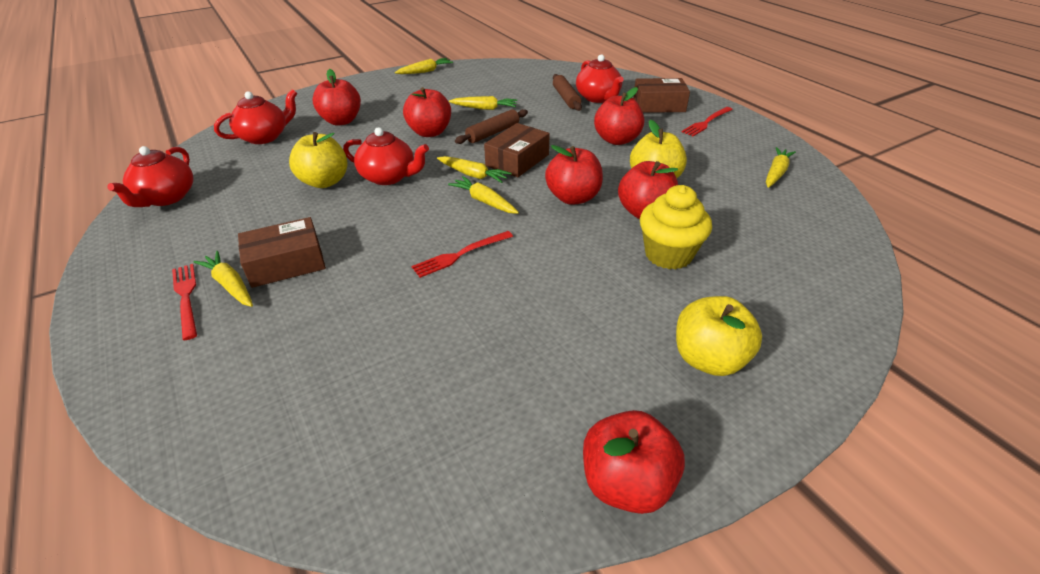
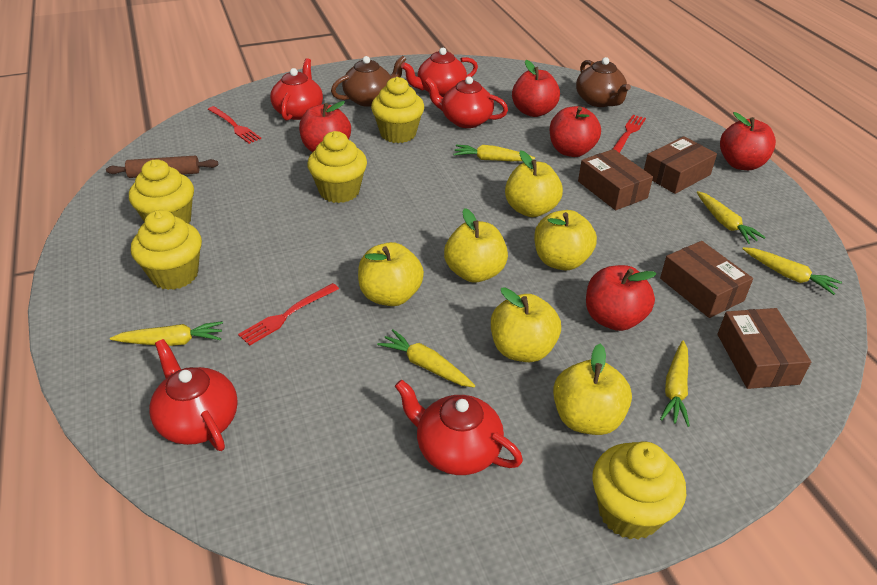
brown box: 3 -> 4
brown rolling pin: 2 -> 1
brown teapot: 0 -> 2
red apple: 6 -> 5
red teapot: 4 -> 5
yellow apple: 3 -> 6
yellow cupcake: 1 -> 5

